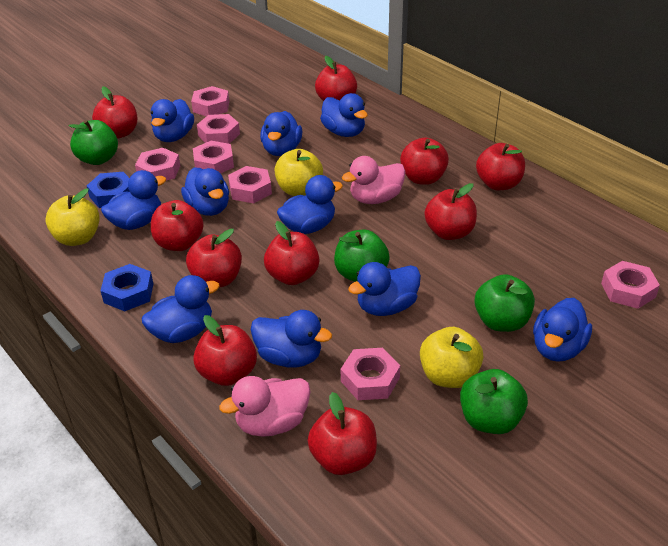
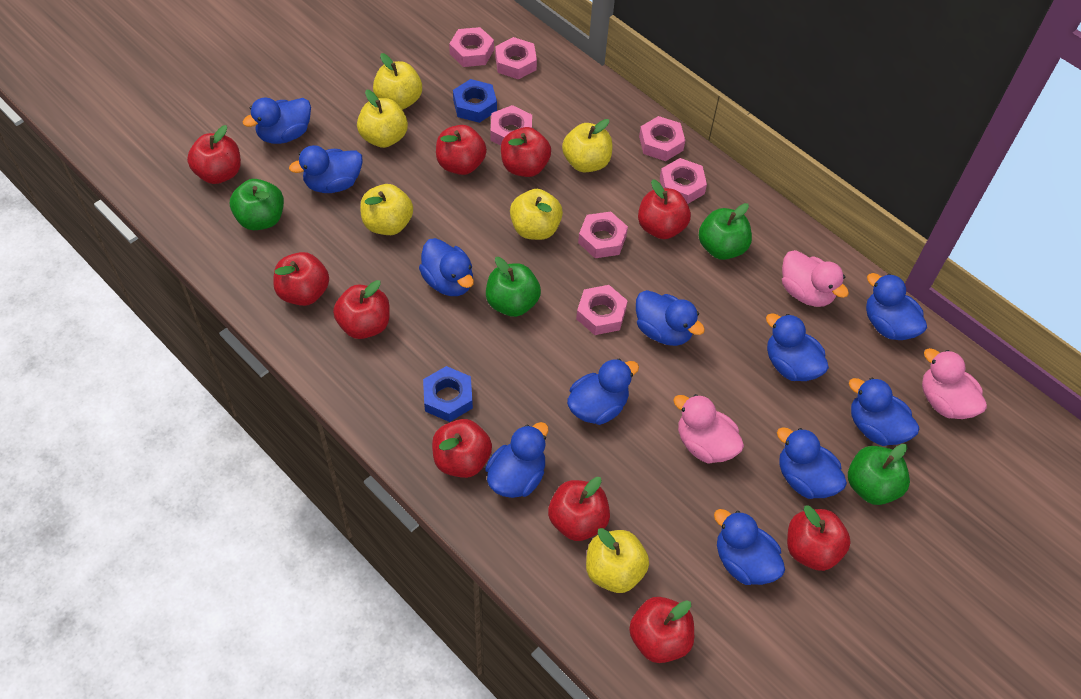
blue duck: 10 -> 11
pink duck: 2 -> 3
yellow apple: 3 -> 6

